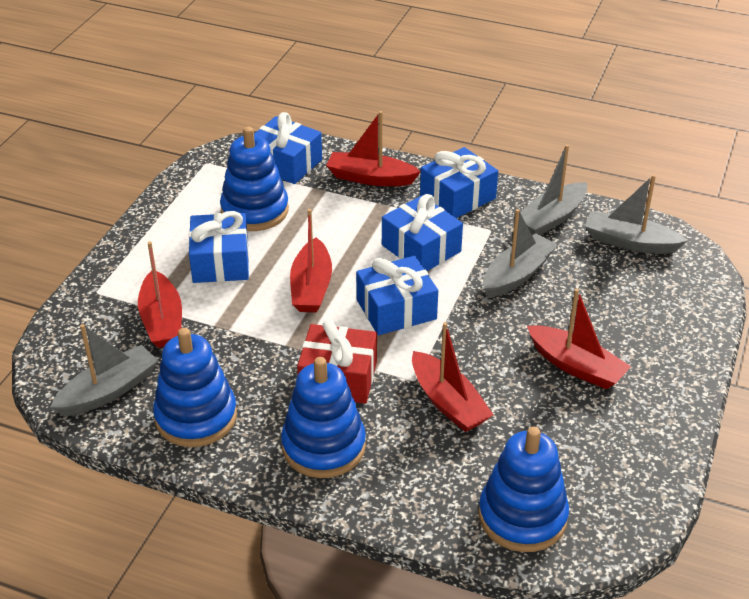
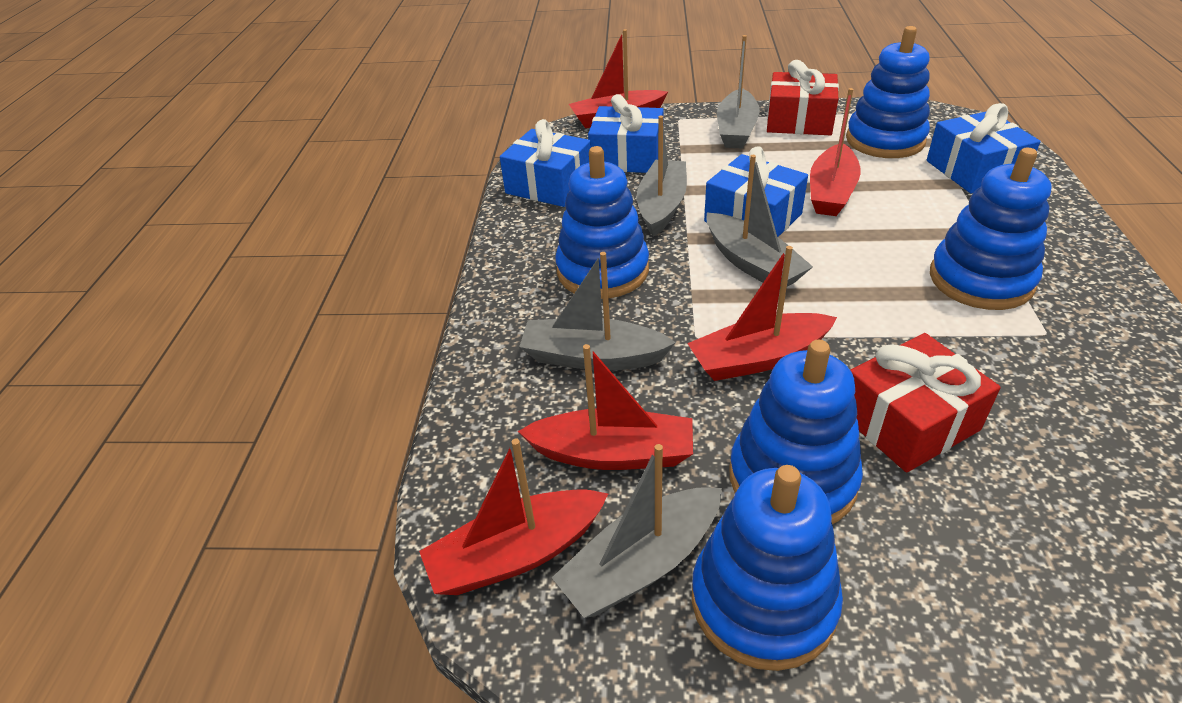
blue gift: 5 -> 4
blue stacking toy: 4 -> 5
grey boat: 4 -> 5
red gift: 1 -> 2

